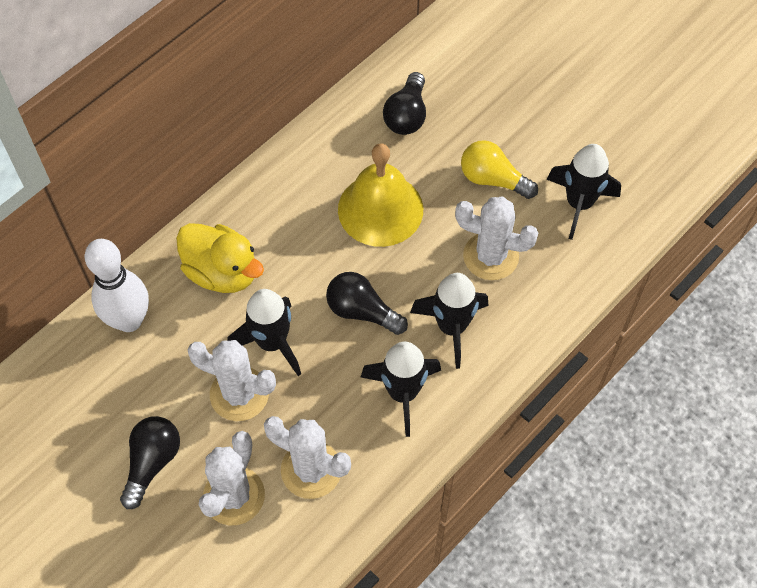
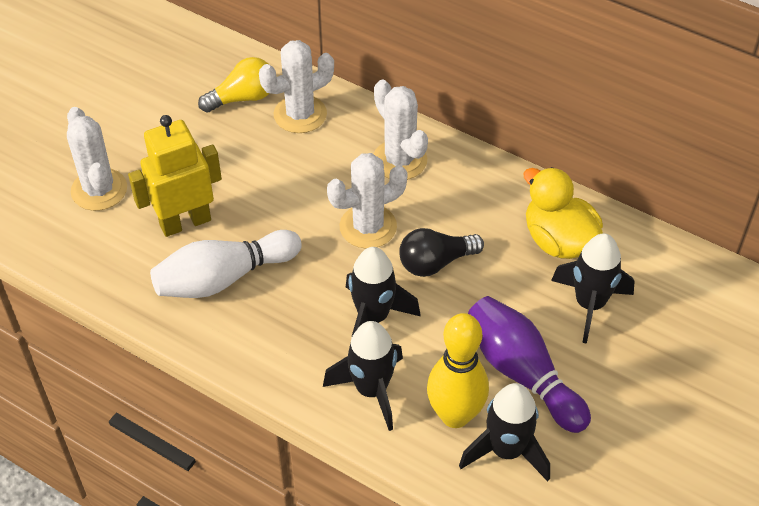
black light bulb: 3 -> 1
purple bowling pin: 0 -> 1
yellow bell: 1 -> 0
yellow bowling pin: 0 -> 1
yellow robot: 0 -> 1

